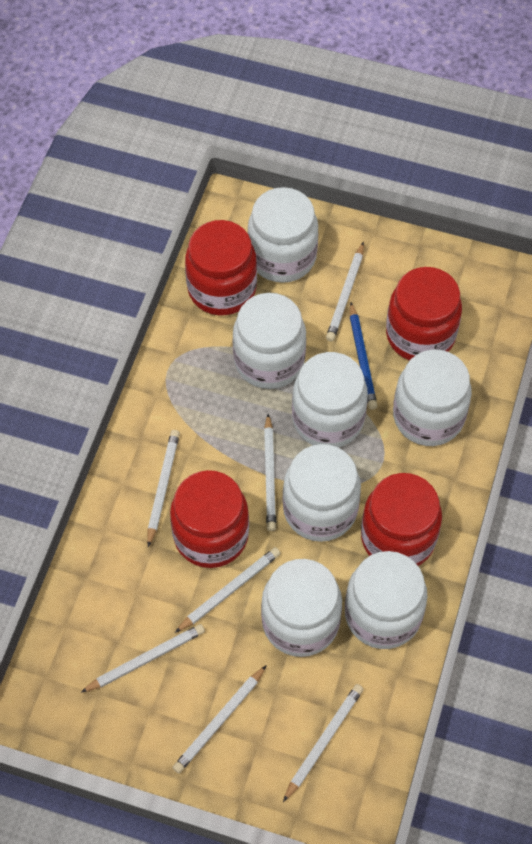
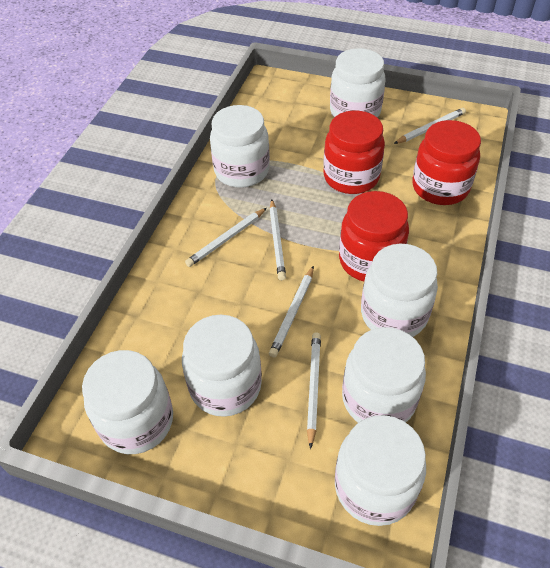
blue pencil: 1 -> 0
red jar: 4 -> 3
white pencil: 7 -> 5

